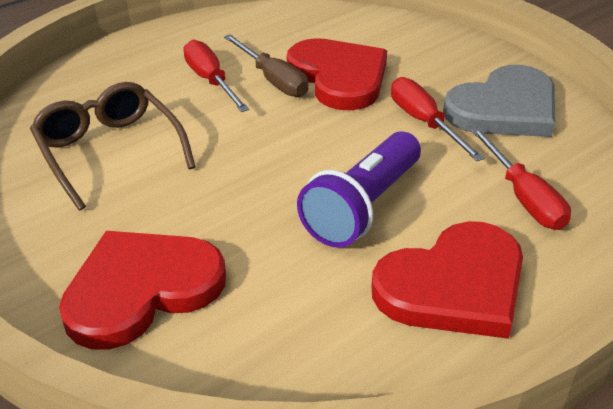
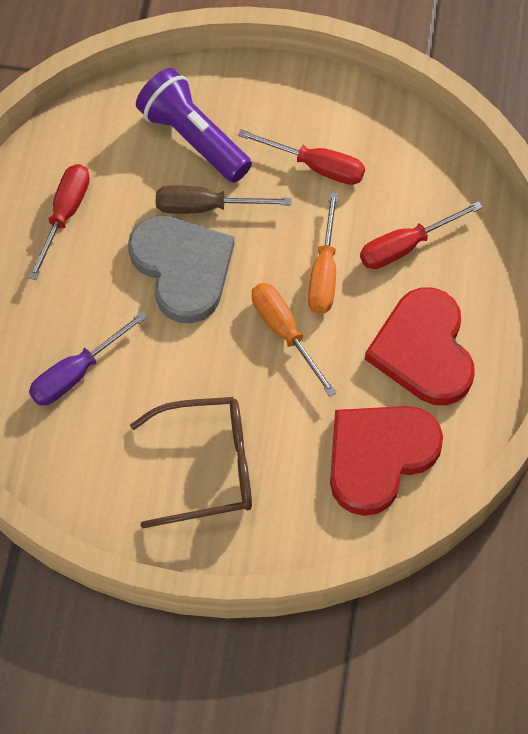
orange screwdriver: 0 -> 2
purple screwdriver: 0 -> 1
red heart: 3 -> 2

